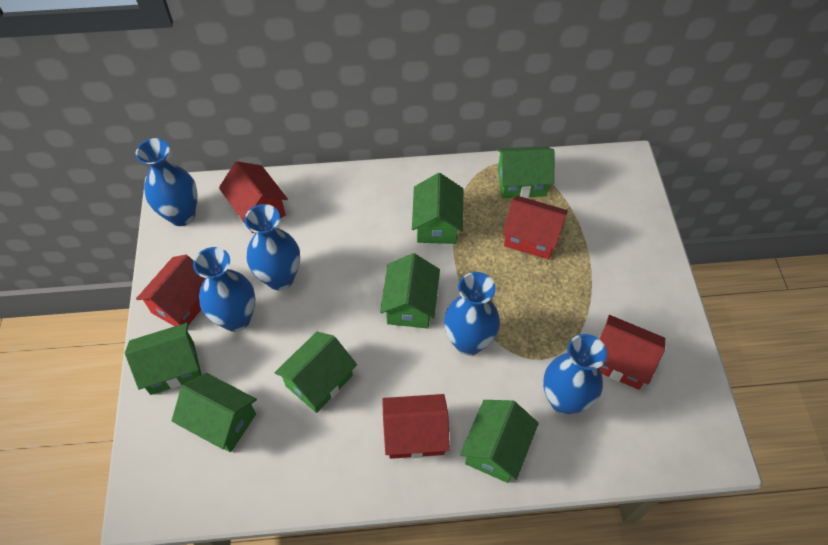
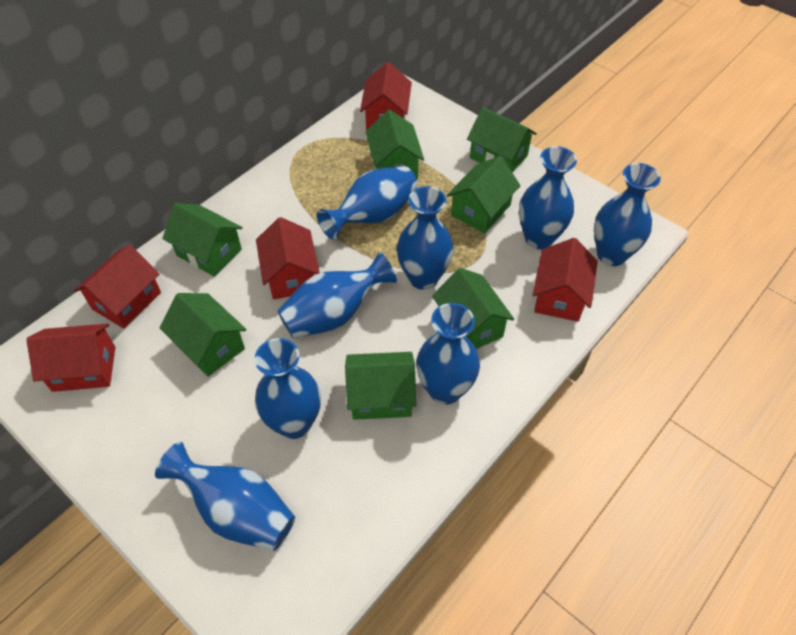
blue vase: 5 -> 8

